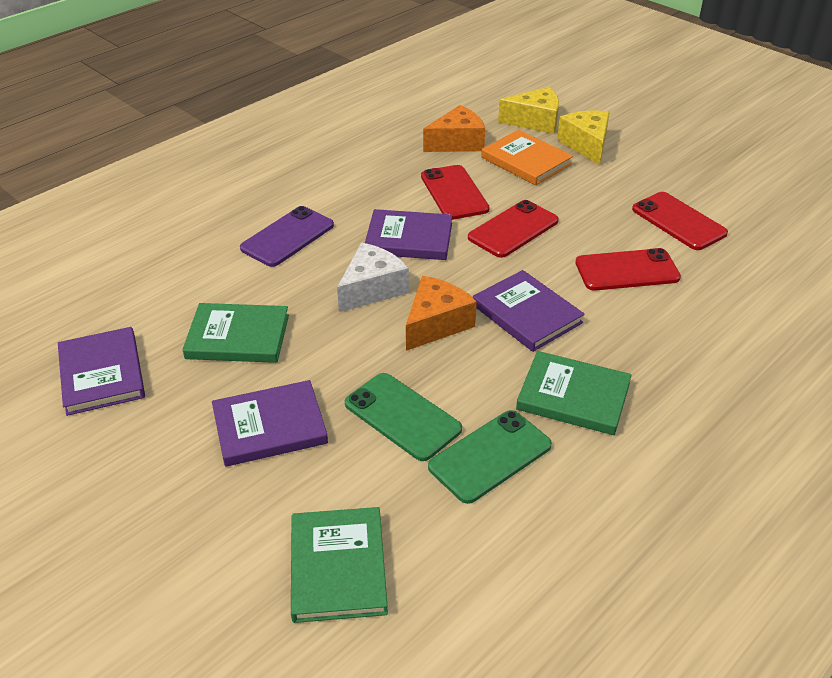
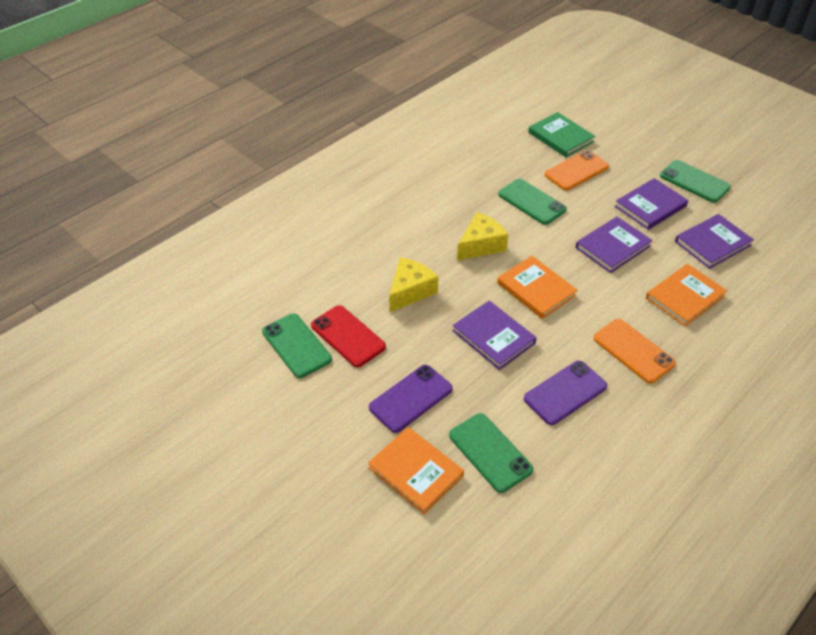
green book: 3 -> 1
green phone: 2 -> 4
orange book: 1 -> 3
orange cheese: 2 -> 0
orange phone: 0 -> 2
purple phone: 1 -> 2
red phone: 4 -> 1
white cheese: 1 -> 0

